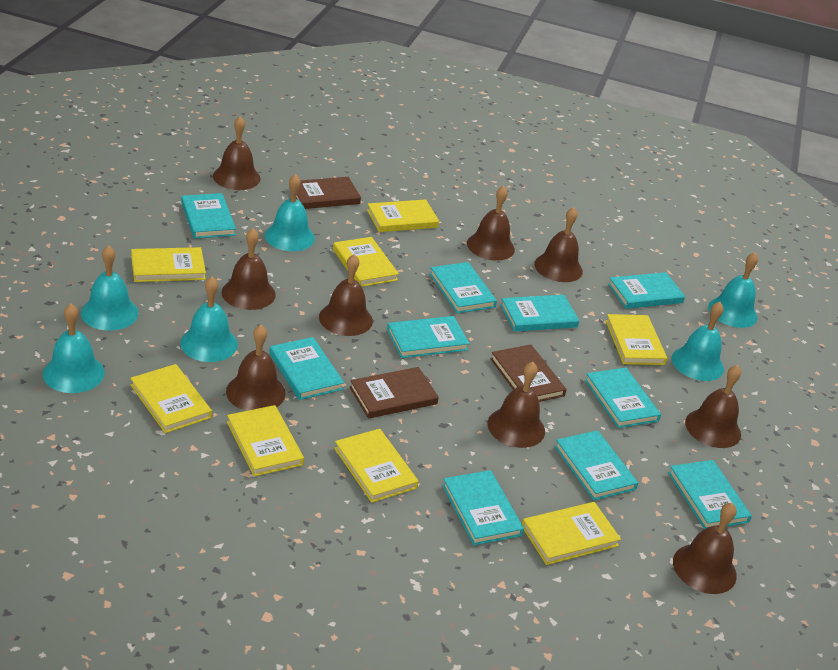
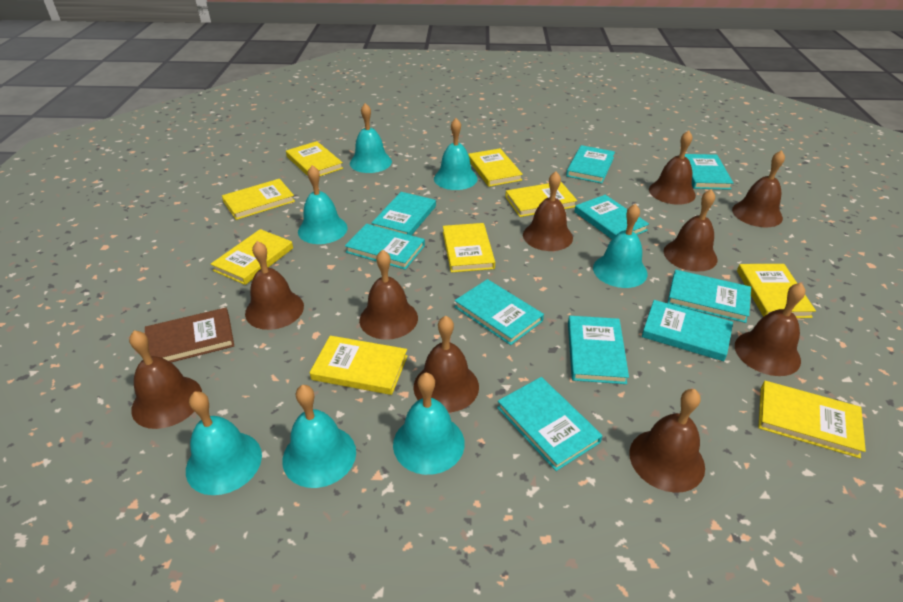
brown bell: 9 -> 10
brown book: 3 -> 1
turquoise bell: 6 -> 7
yellow book: 8 -> 9

